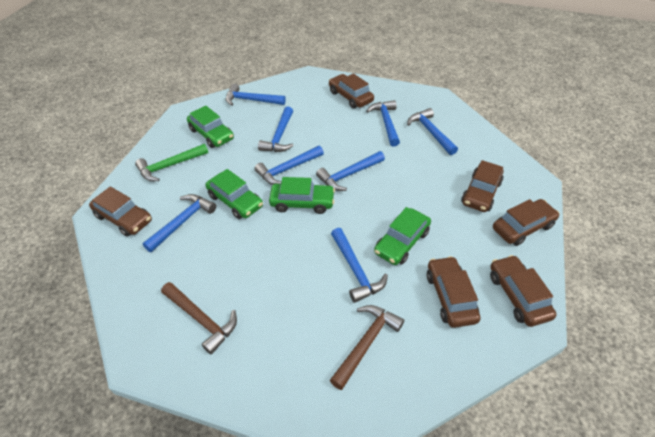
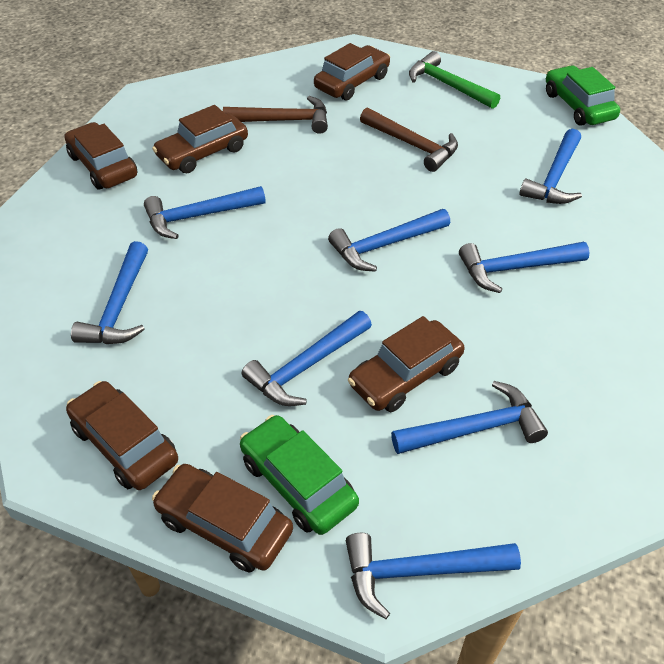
green car: 4 -> 2

